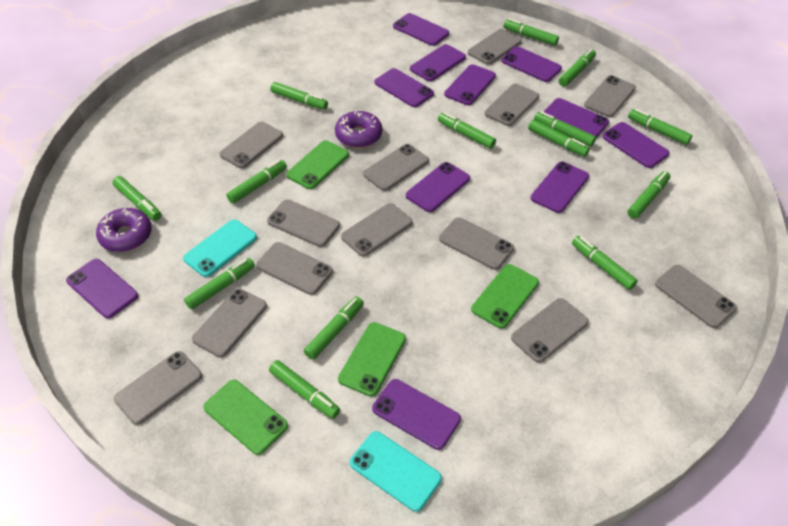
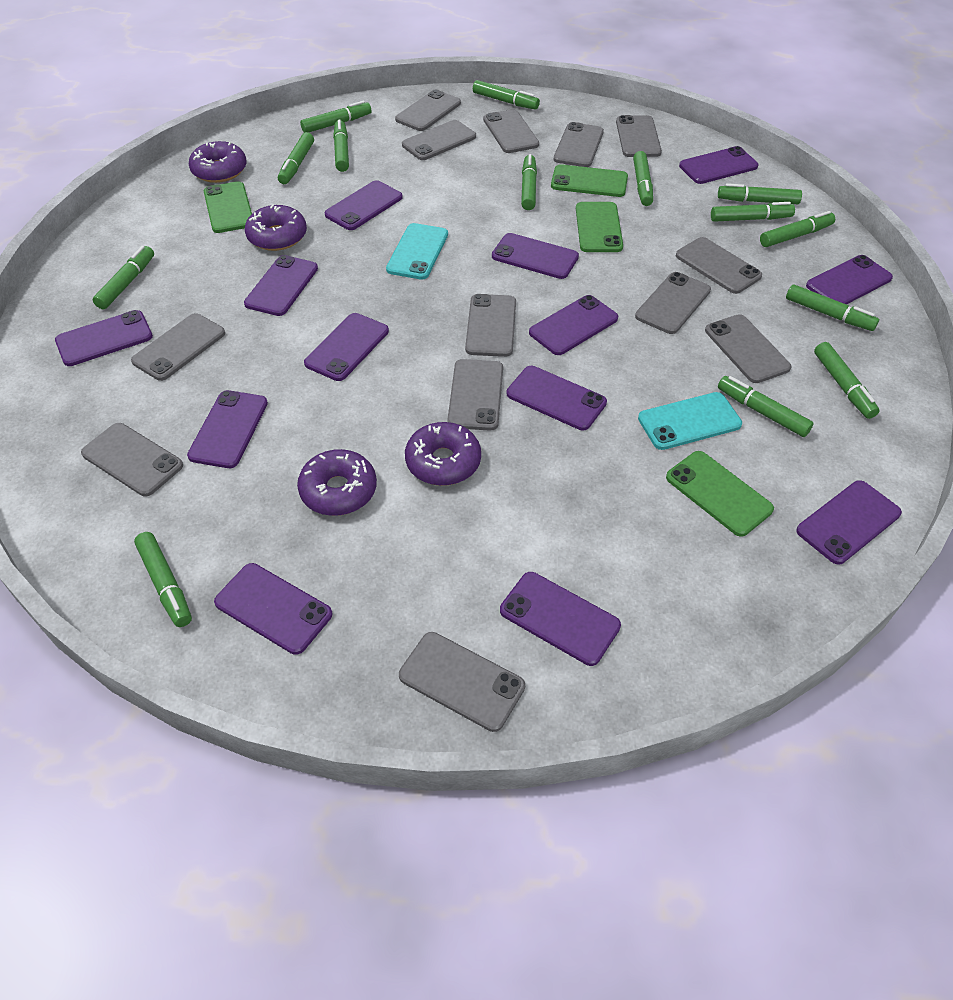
purple donut: 2 -> 4
purple phone: 11 -> 13

